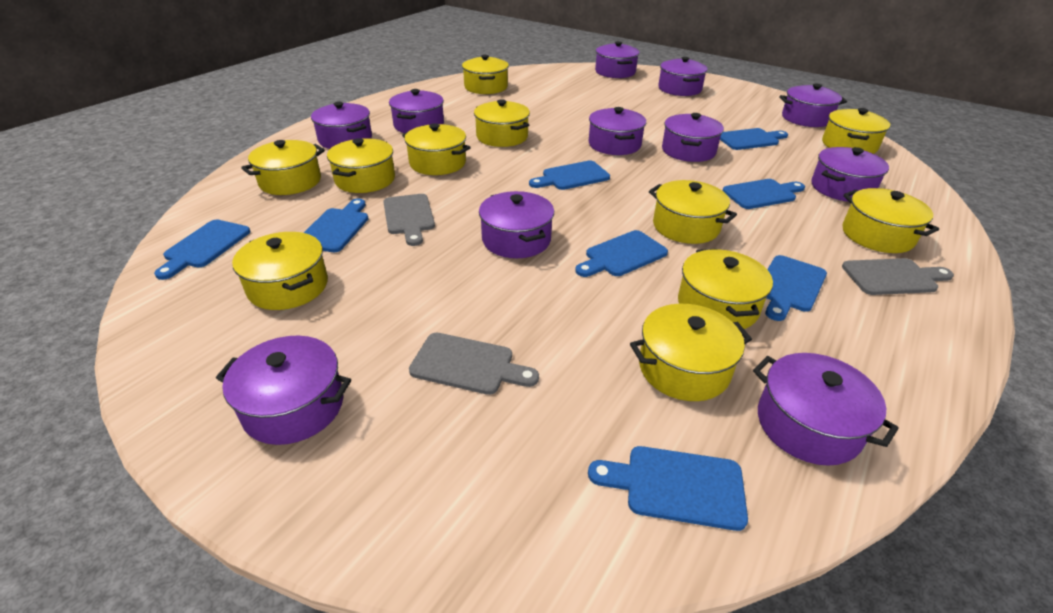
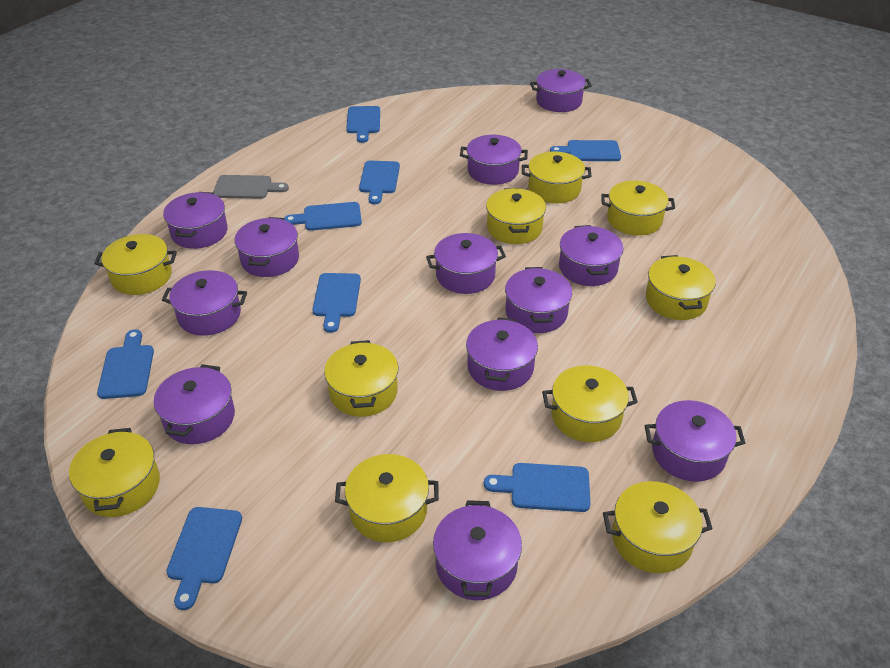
grey cutting board: 3 -> 1
purple pot: 11 -> 12
yellow pot: 11 -> 10

